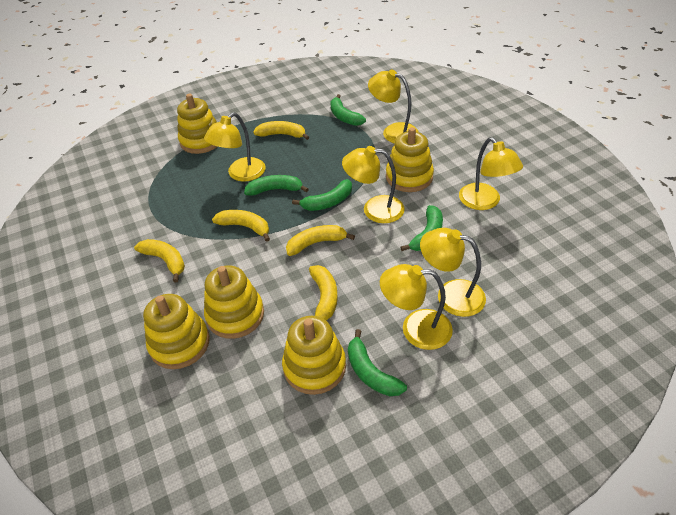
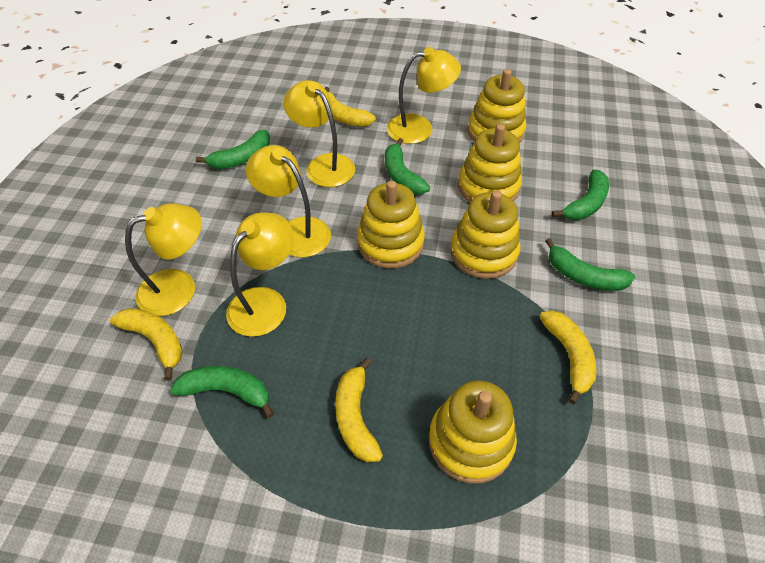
yellow banana: 5 -> 4
yellow lamp: 6 -> 5

